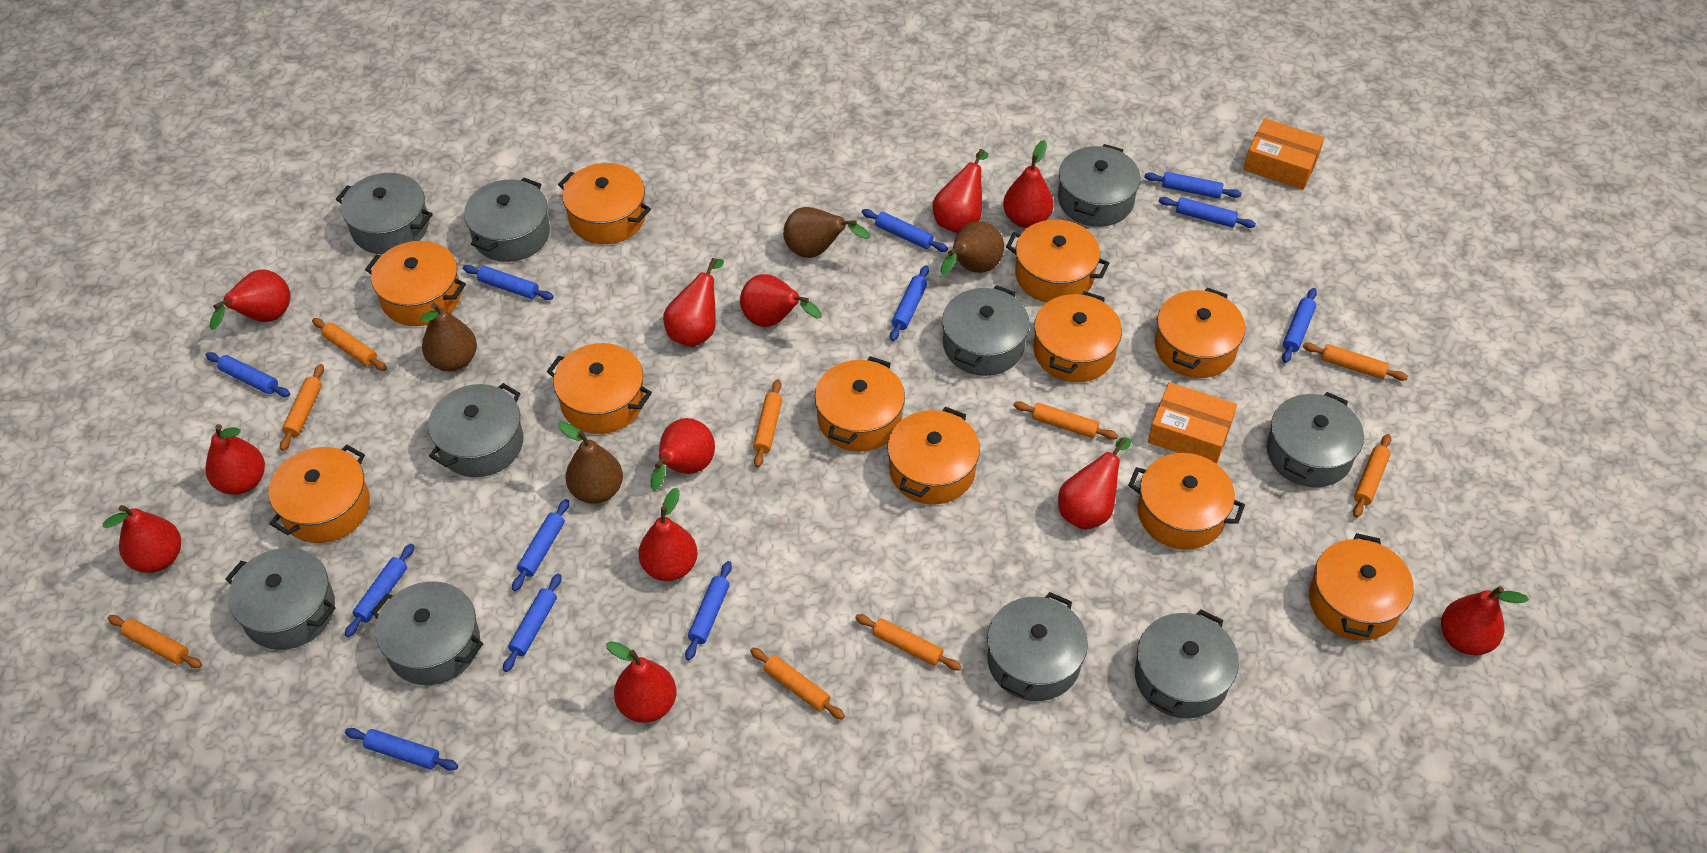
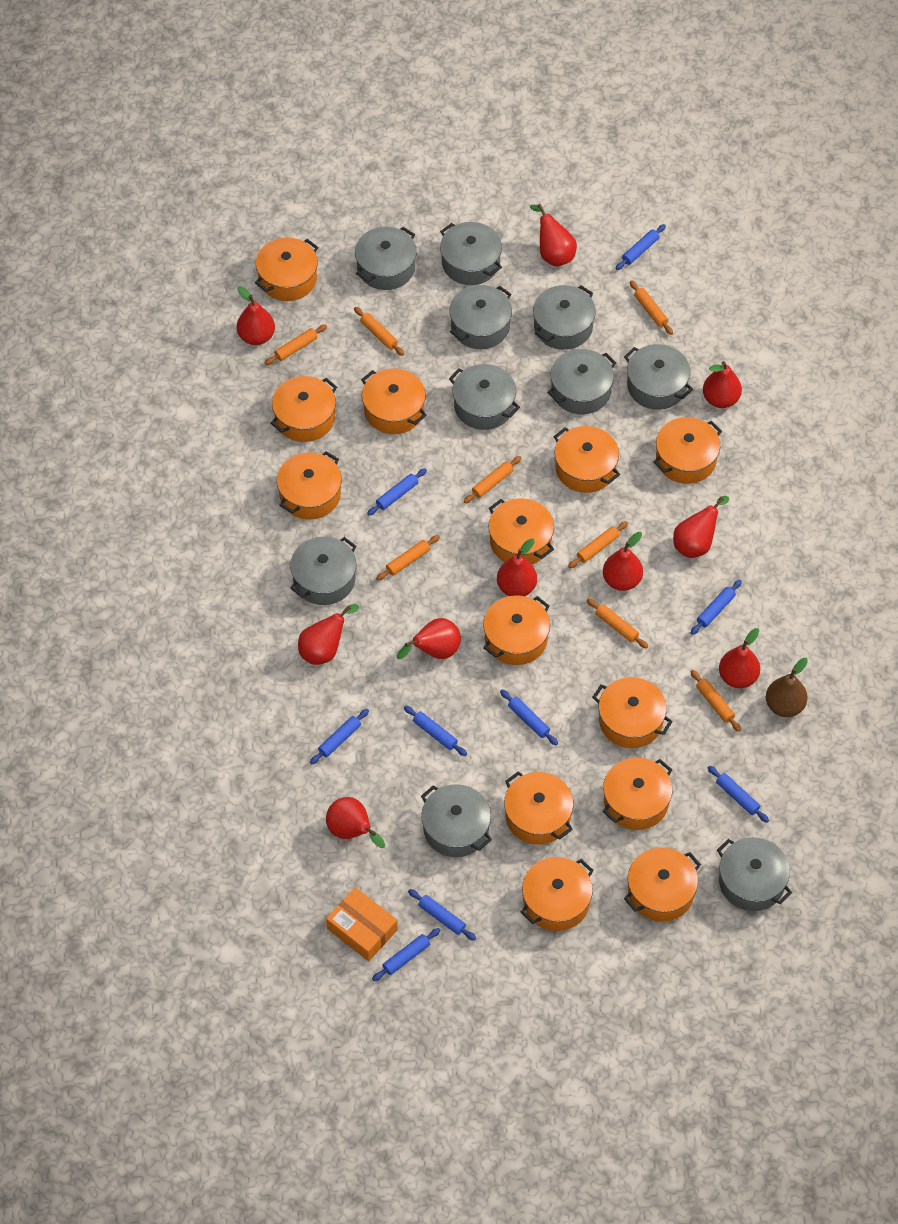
blue rolling pin: 12 -> 9
brown pear: 4 -> 1
orange box: 2 -> 1
orange pot: 11 -> 13
orange rolling pin: 9 -> 8
red pear: 12 -> 10

